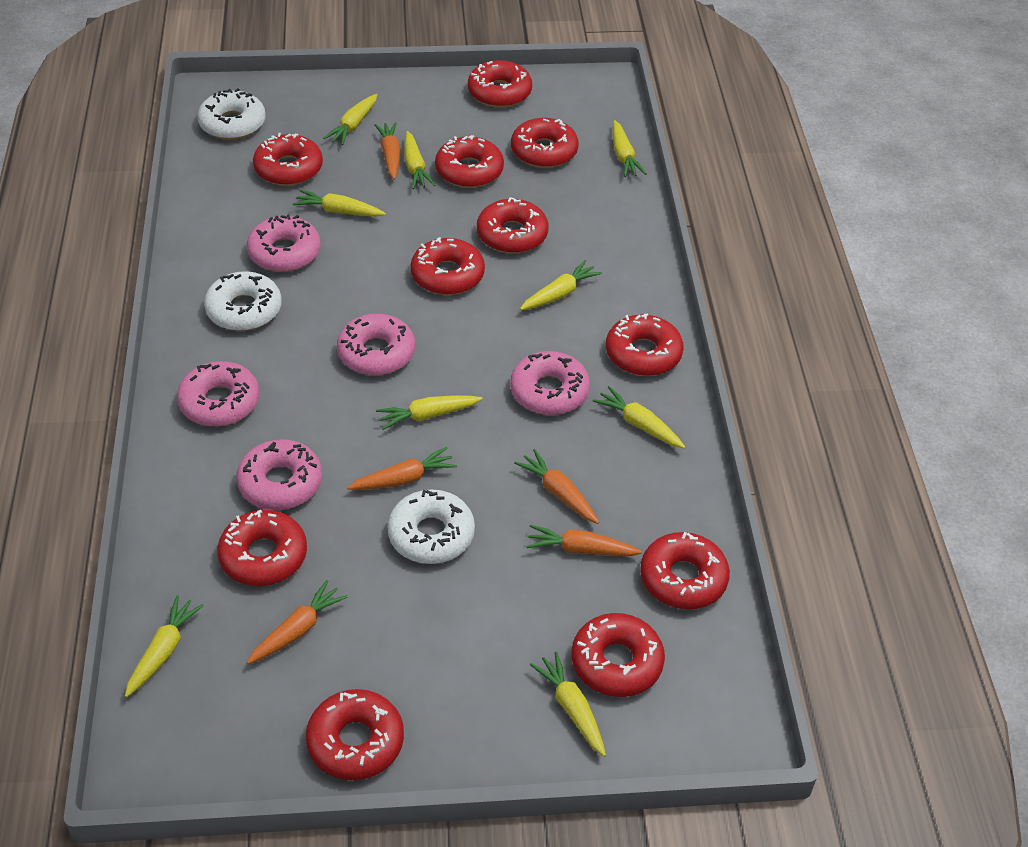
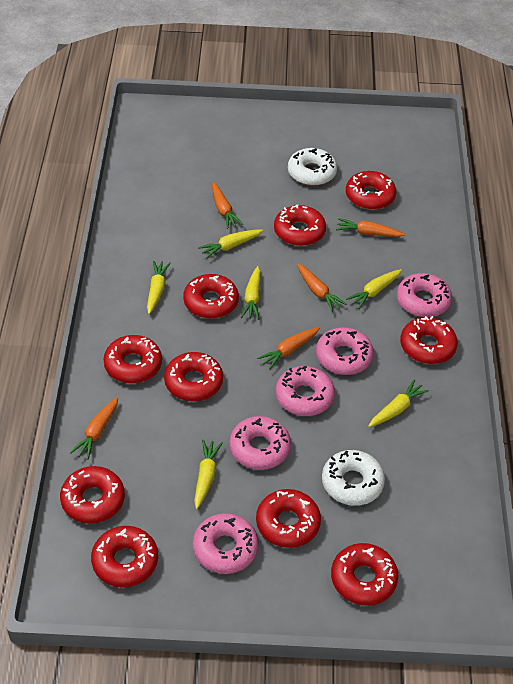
red donut: 11 -> 10
white donut: 3 -> 2
yellow carrot: 9 -> 6

